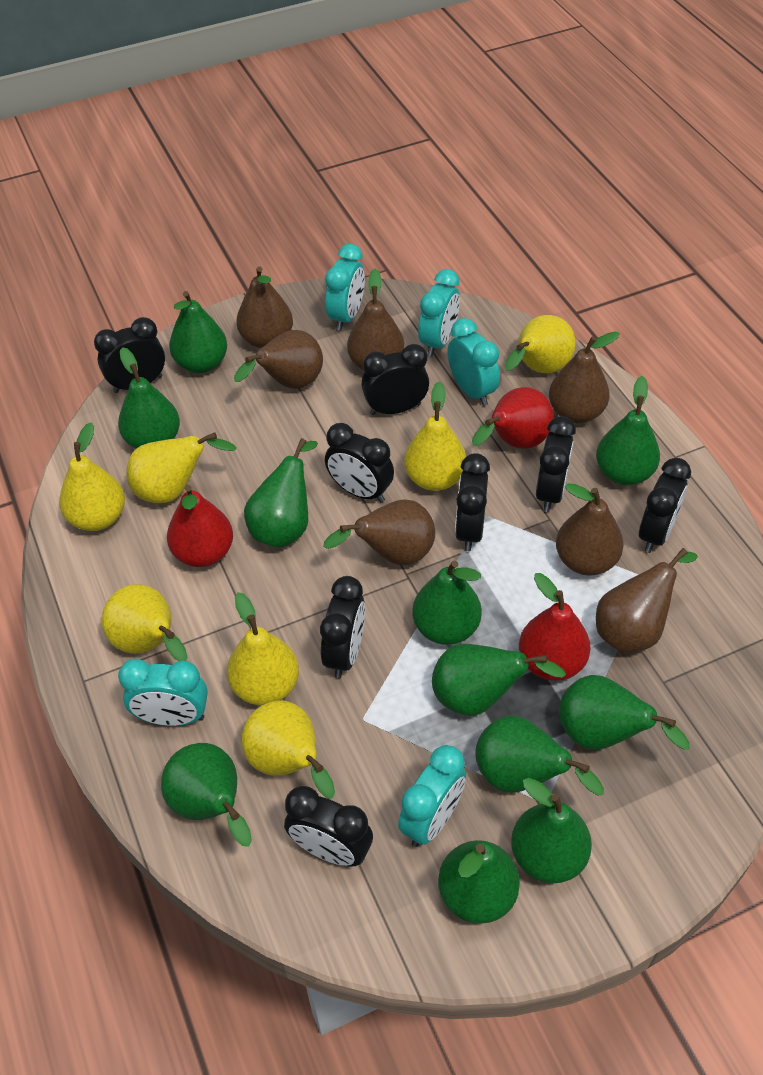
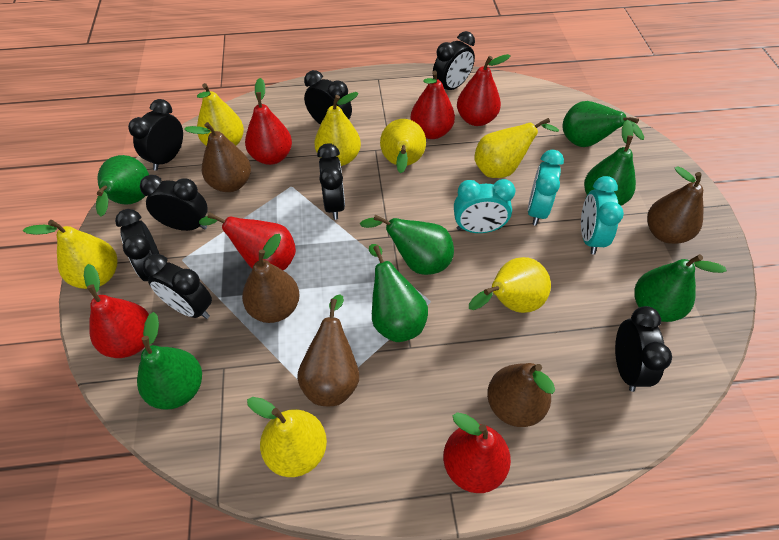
brown pear: 7 -> 5
green pear: 11 -> 7
red pear: 3 -> 6
turquoise clock: 5 -> 3

